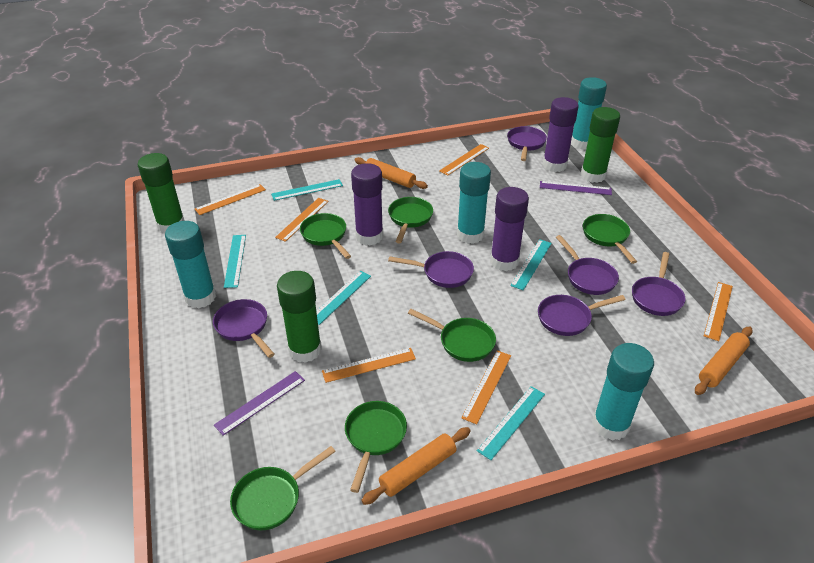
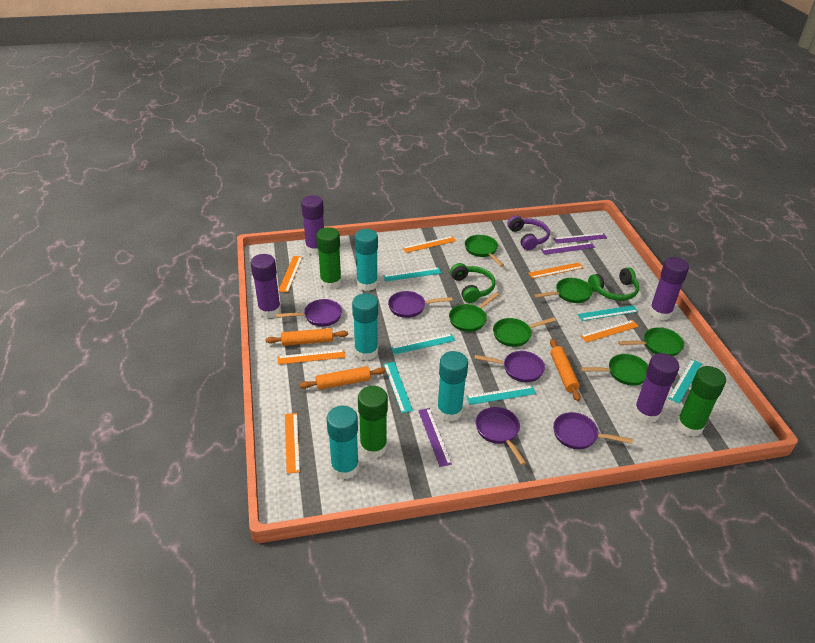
green headphones: 0 -> 2
purple glue stick: 3 -> 4
purple headphones: 0 -> 1
purple pan: 6 -> 5
purple ruler: 2 -> 3
turquoise ruler: 5 -> 6

